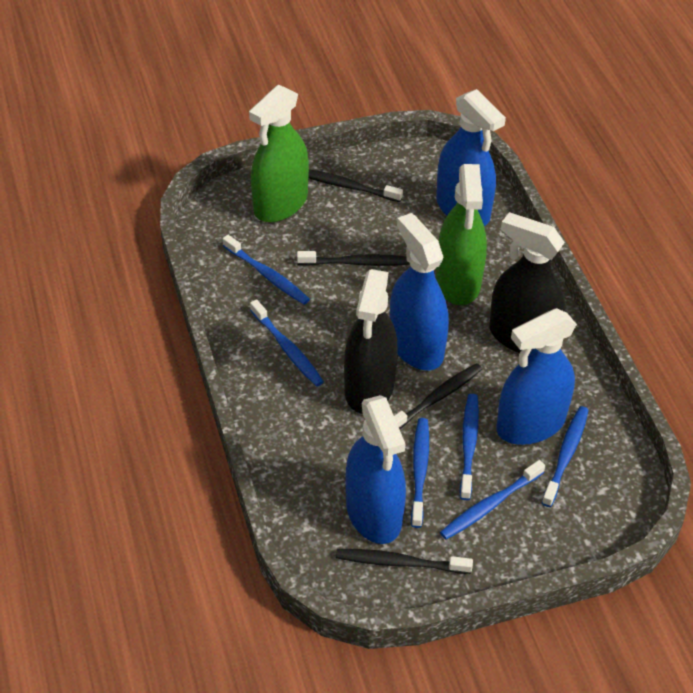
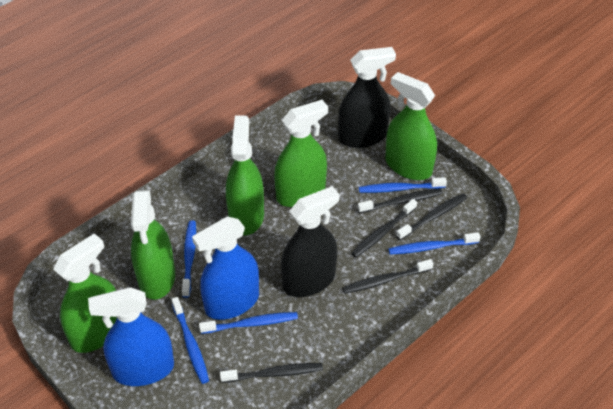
black toothbrush: 4 -> 5
blue spray bottle: 4 -> 2
blue toothbrush: 6 -> 5
green spray bottle: 2 -> 5

